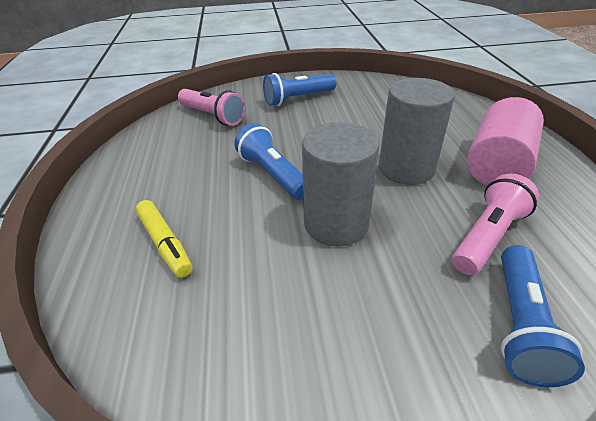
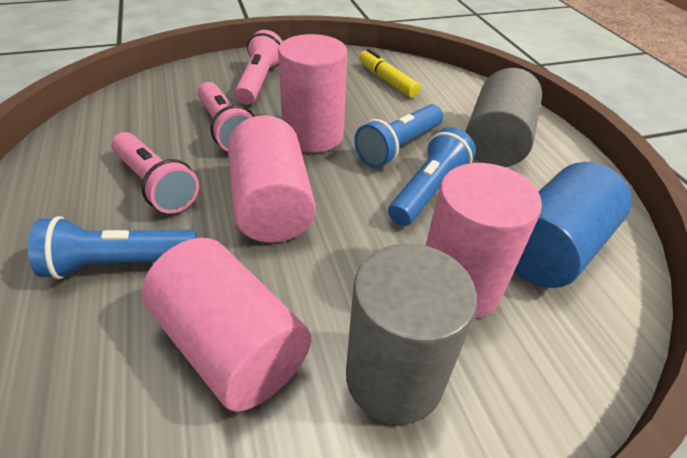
blue cylinder: 0 -> 1
pink cylinder: 1 -> 4
pink flashlight: 2 -> 3

